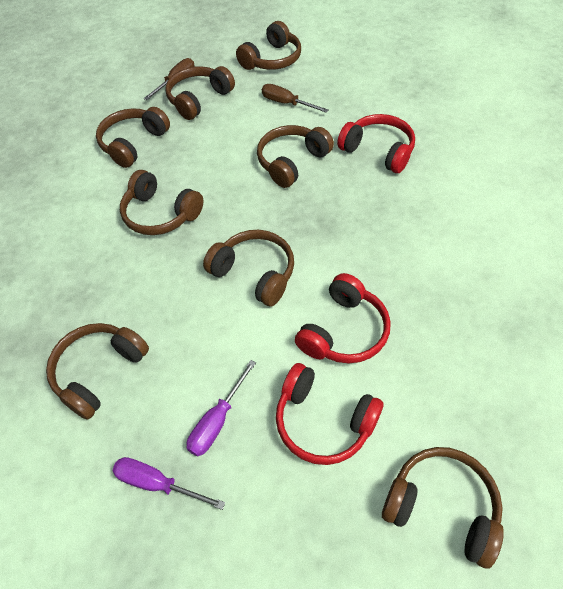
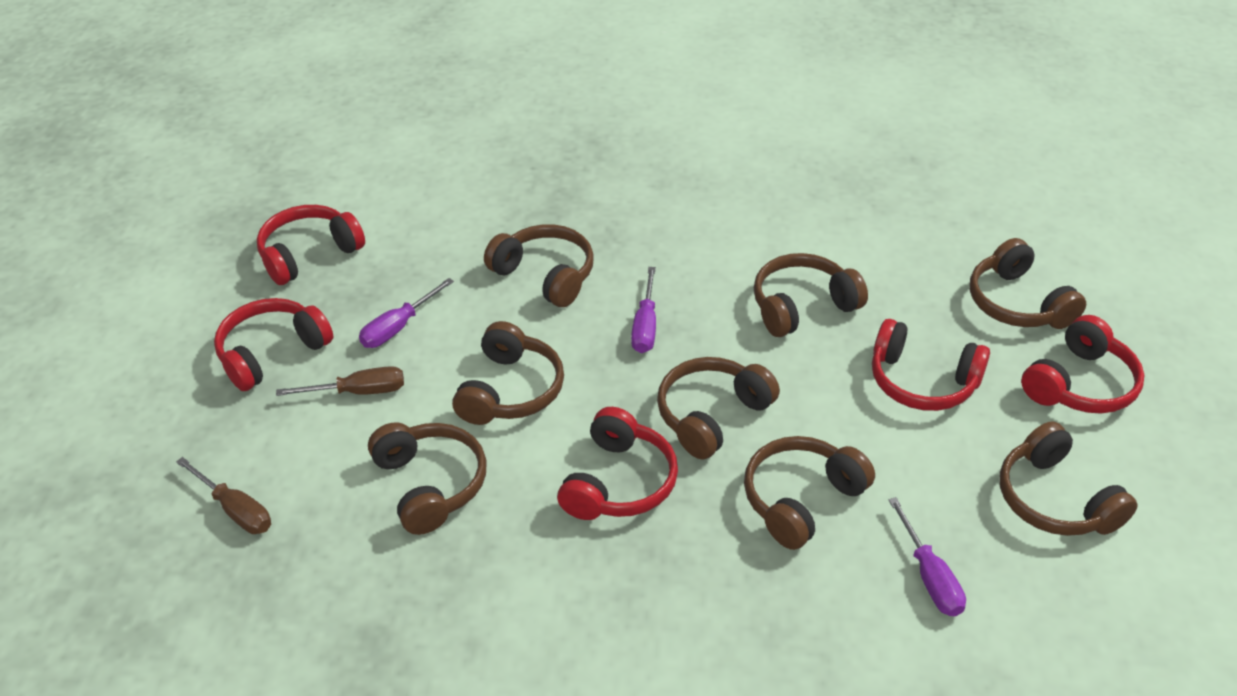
purple screwdriver: 2 -> 3
red headphones: 3 -> 5

